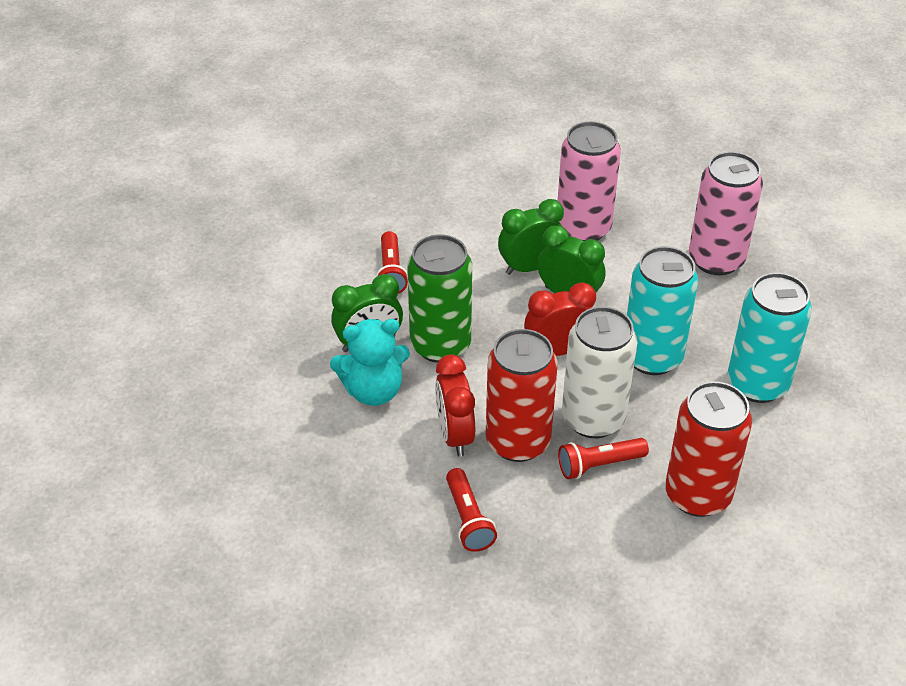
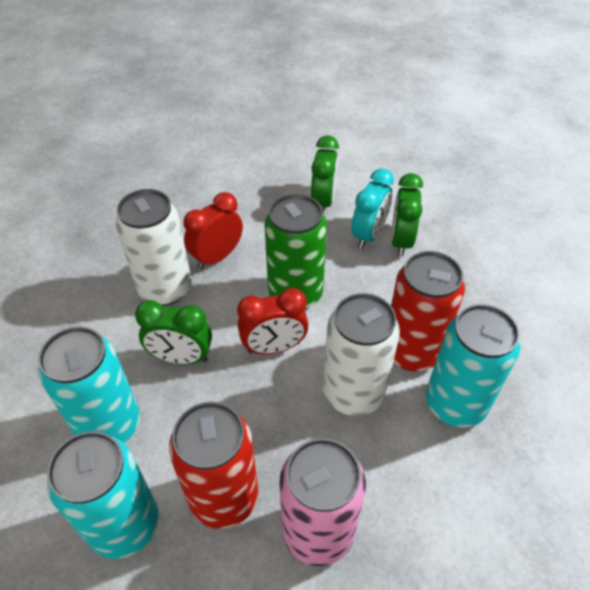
pink can: 2 -> 1
red flashlight: 3 -> 0
turquoise can: 2 -> 3
turquoise clock: 0 -> 1
turquoise teddy bear: 1 -> 0
white can: 1 -> 2

